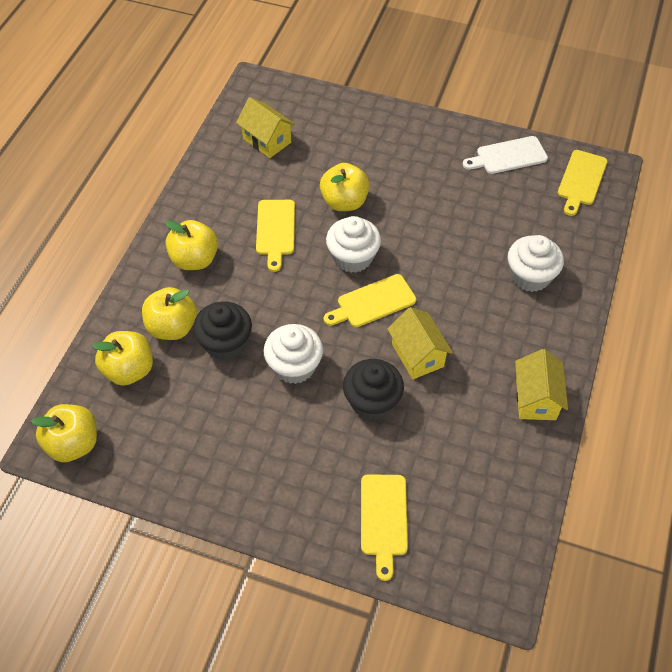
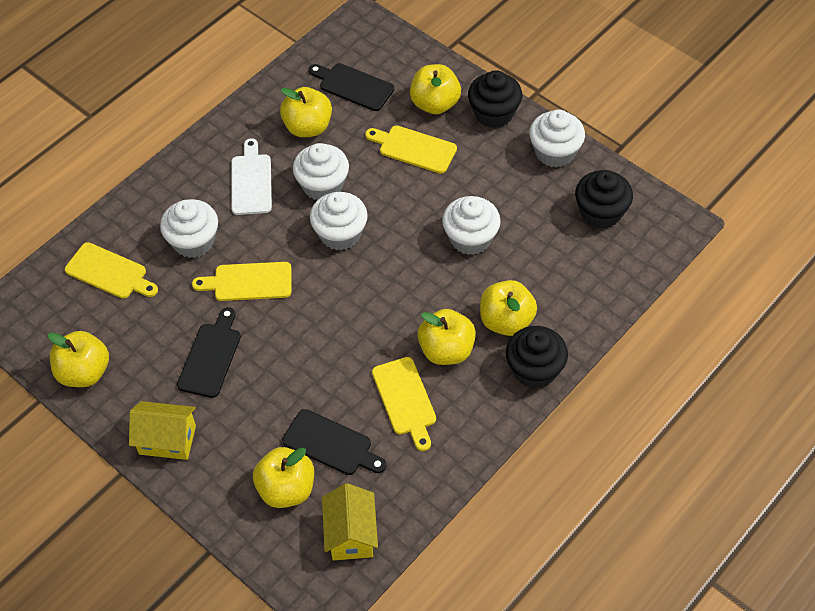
black cupcake: 2 -> 3
black cutting board: 0 -> 3
white cupcake: 3 -> 5
yellow apple: 5 -> 6
yellow house: 3 -> 2

